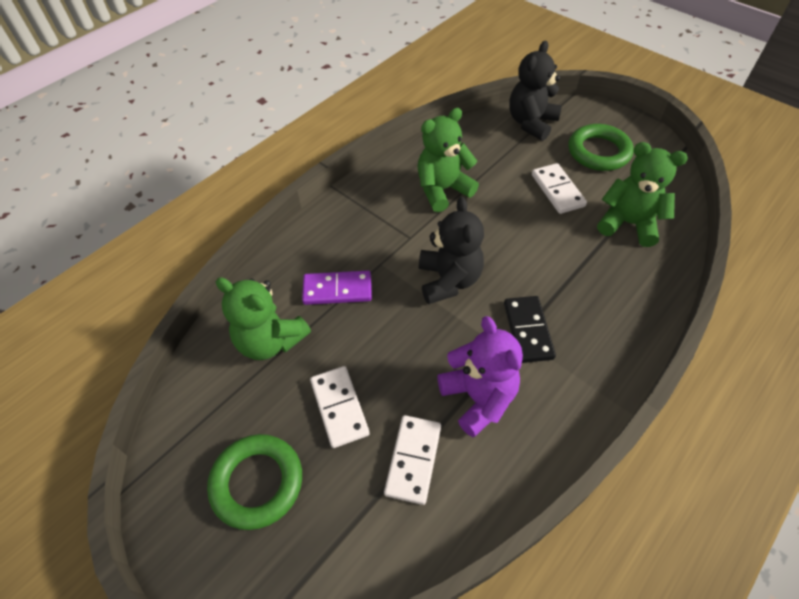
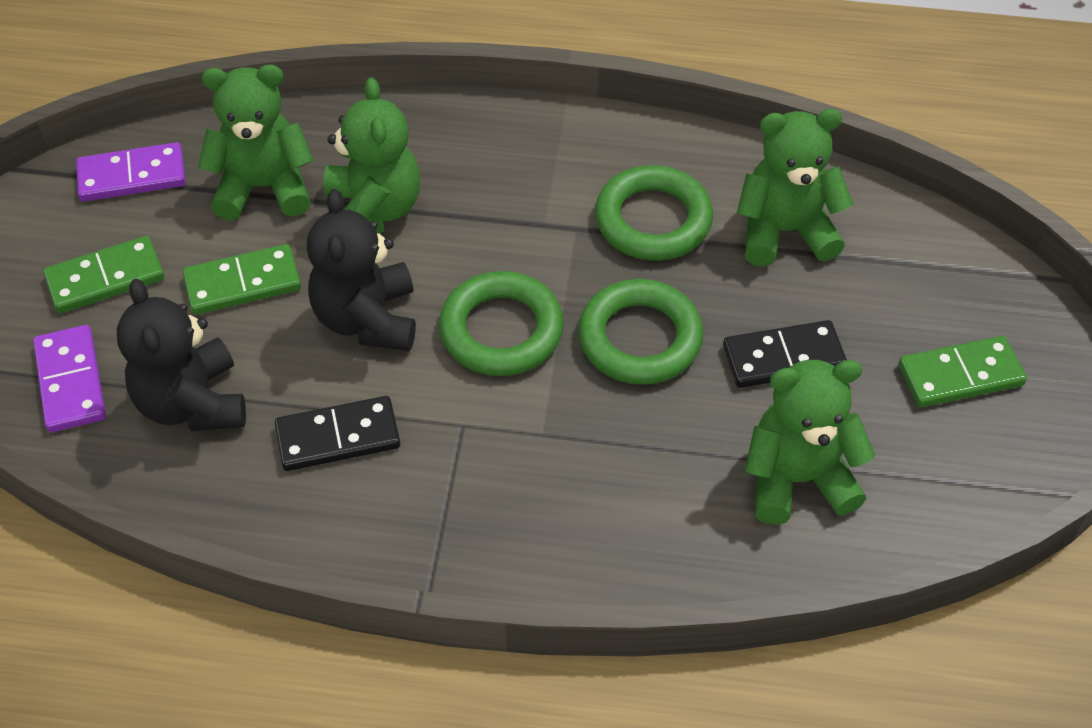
black domino: 1 -> 2
green domino: 0 -> 3
green ring: 2 -> 3
green teddy bear: 3 -> 4
purple domino: 1 -> 2
purple teddy bear: 1 -> 0
white domino: 3 -> 0

